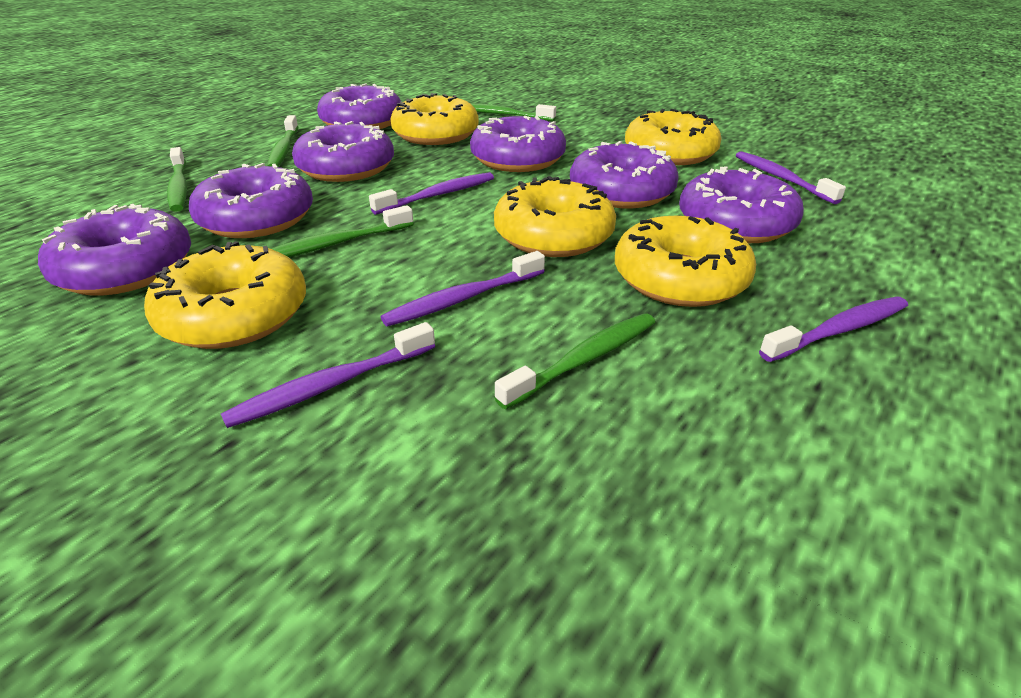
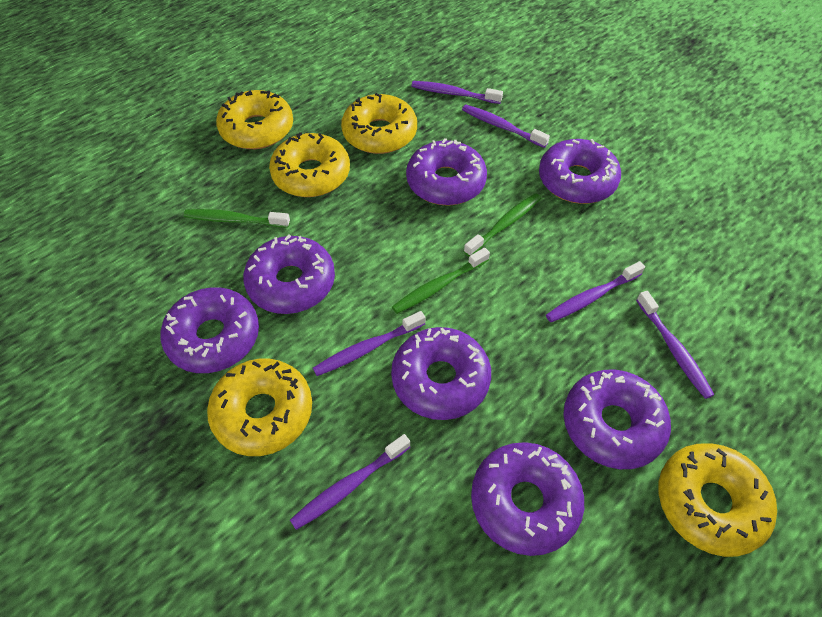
green toothbrush: 5 -> 3
purple toothbrush: 5 -> 6

